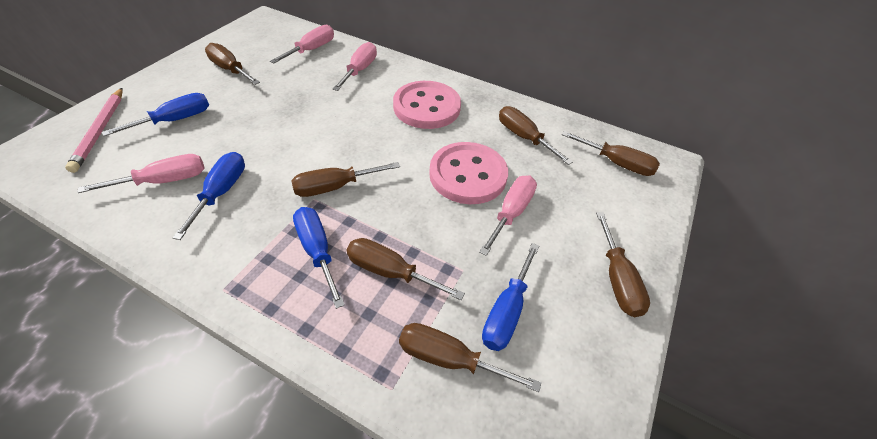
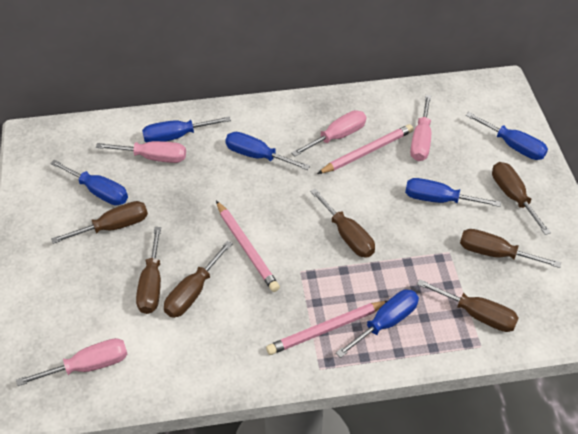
blue screwdriver: 4 -> 6
pink button: 2 -> 0
pink pencil: 1 -> 3

